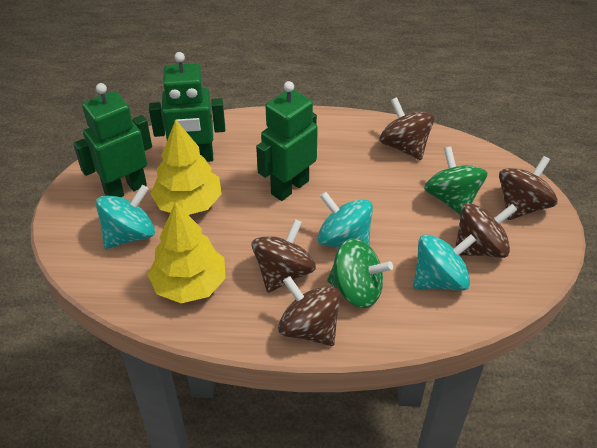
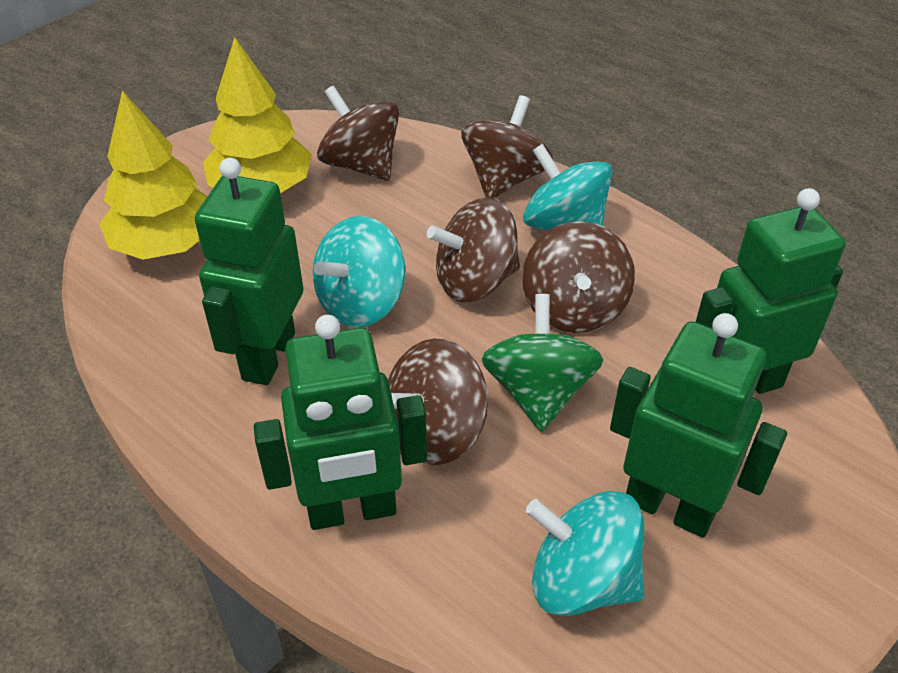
green robot: 3 -> 4
green spinning top: 2 -> 1

